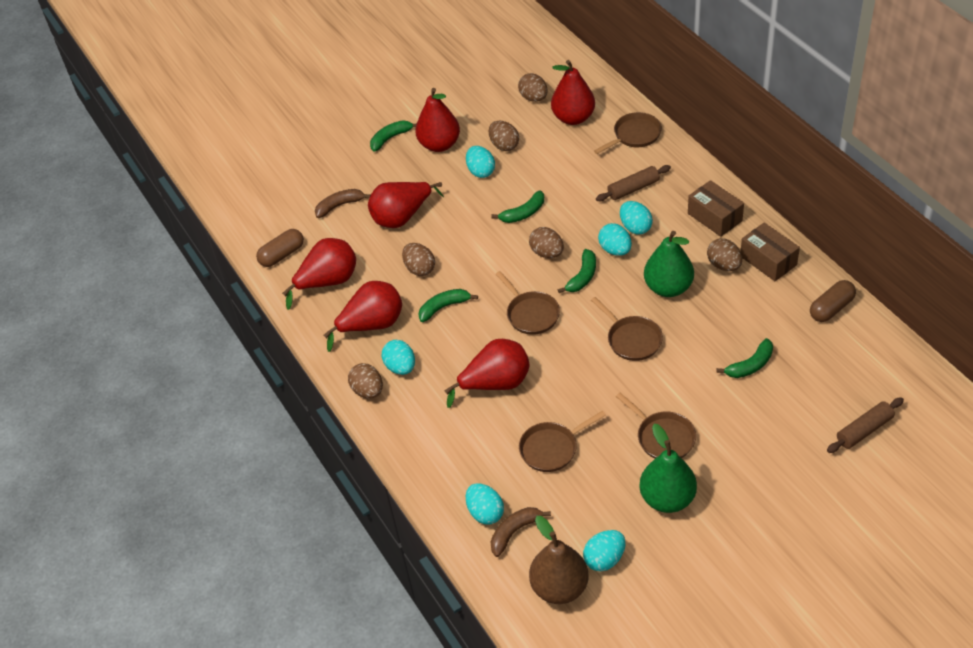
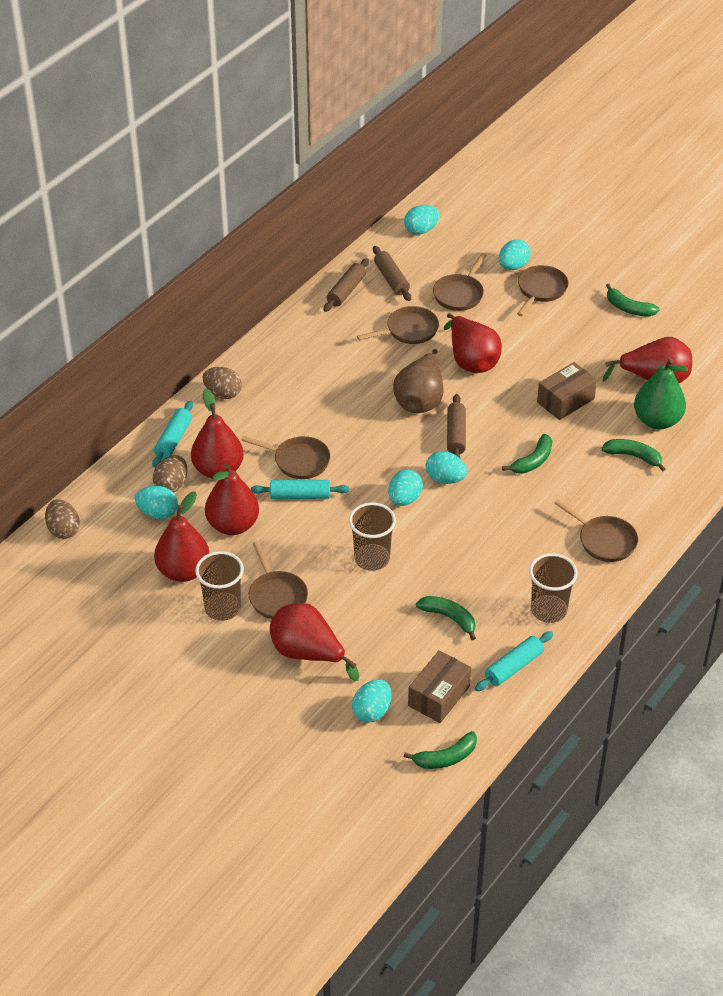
brown banana: 2 -> 0
brown capsule: 2 -> 0
brown cup: 0 -> 3
brown egg: 6 -> 3
brown pan: 5 -> 6
brown rolling pin: 2 -> 3
green pear: 2 -> 1
turquoise rolling pin: 0 -> 3

